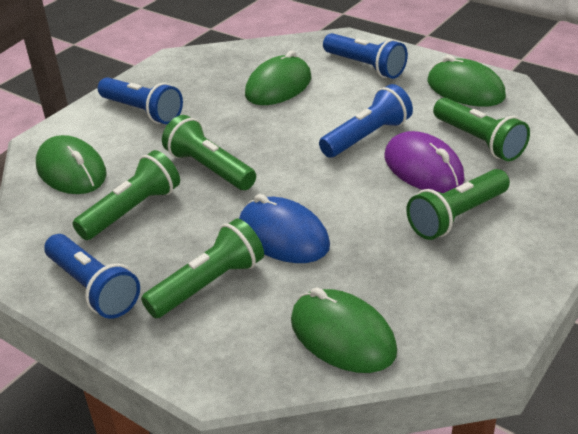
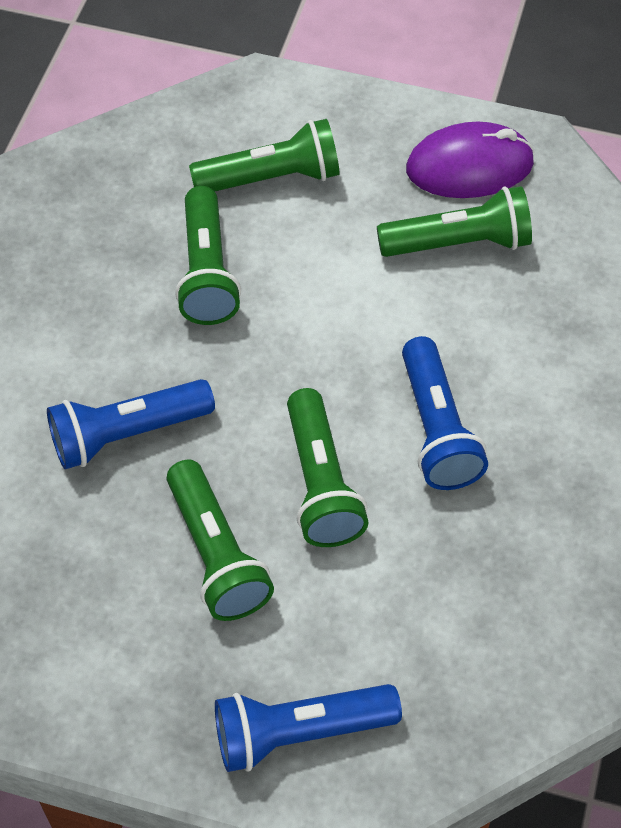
blue flashlight: 4 -> 3
blue mouse: 1 -> 0
green mouse: 4 -> 0

